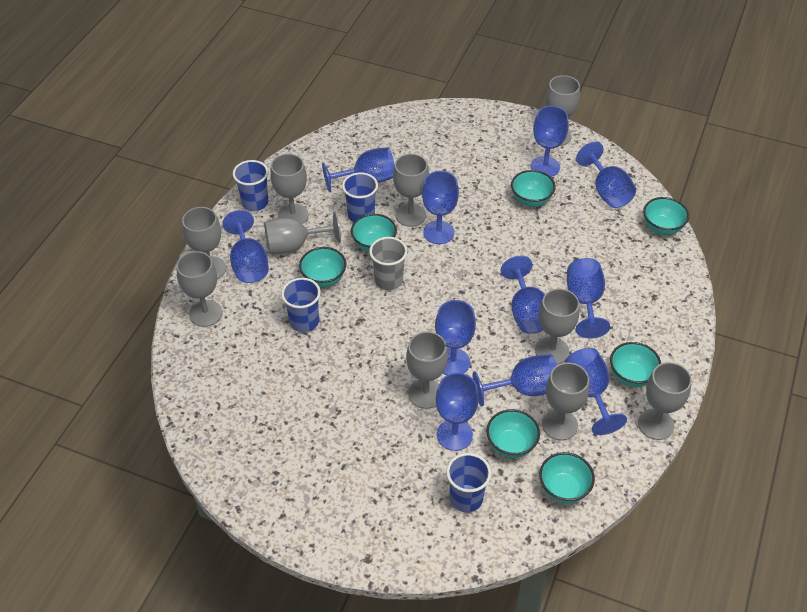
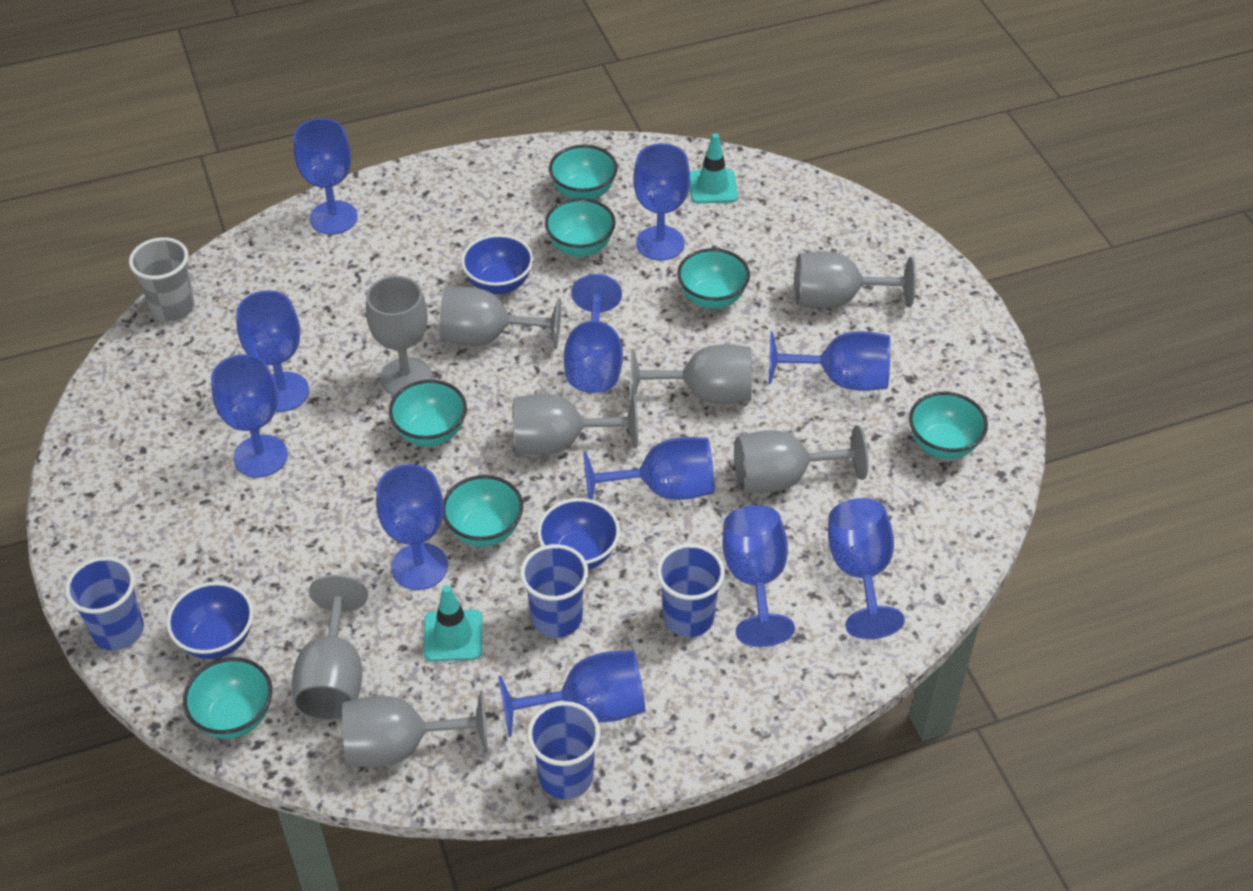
blue bowl: 0 -> 3
grey goblet: 10 -> 8
turquoise traffic cone: 0 -> 2

